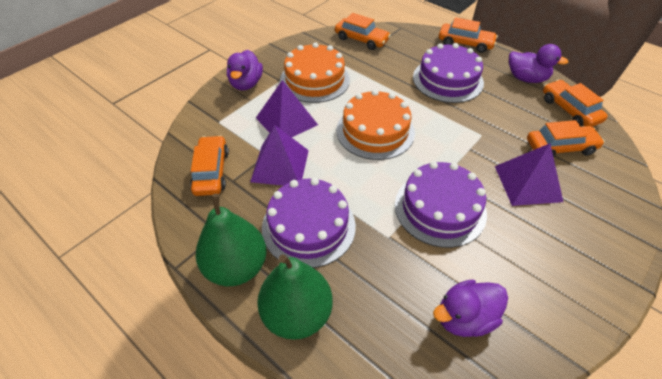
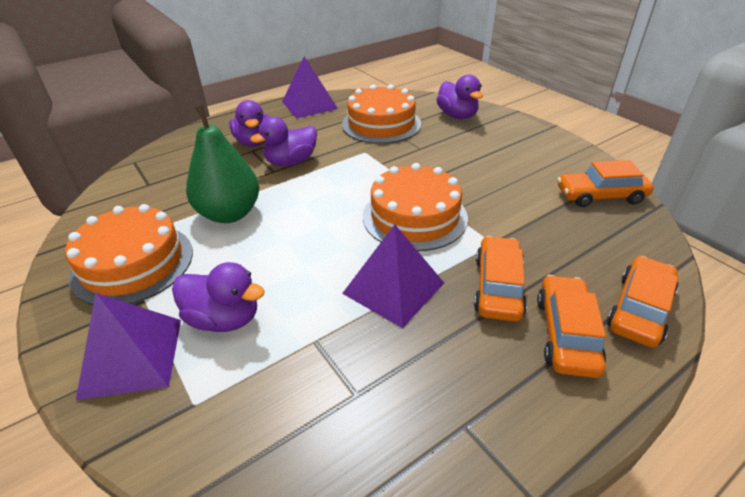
green pear: 2 -> 1
orange cake: 2 -> 3
orange car: 5 -> 4
purple cake: 3 -> 0
purple duck: 3 -> 4

